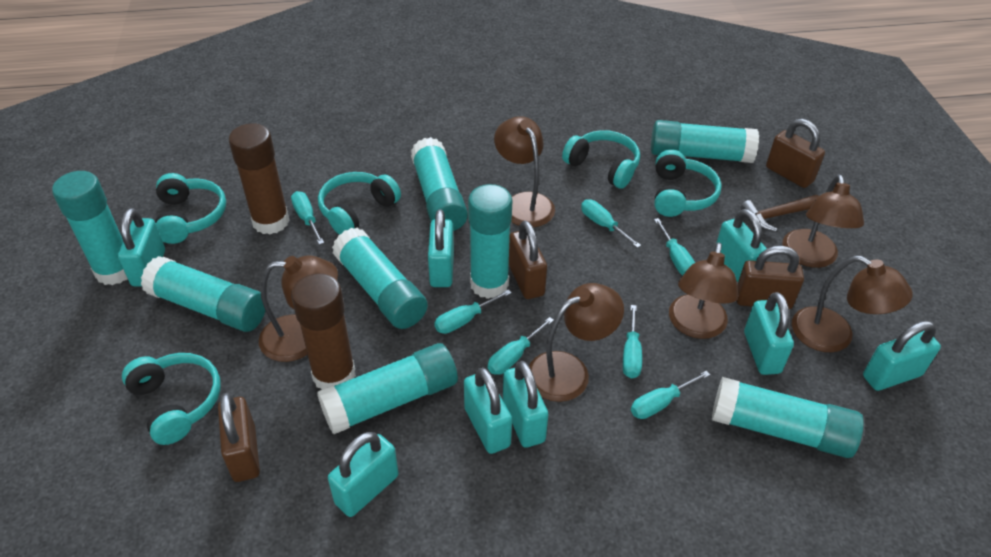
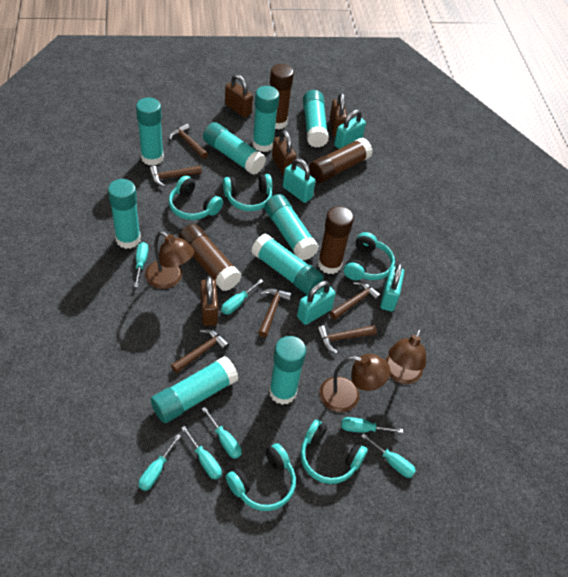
brown glue stick: 2 -> 4
brown hammer: 1 -> 6
brown lamp: 6 -> 3
turquoise glue stick: 8 -> 9
turquoise padlock: 8 -> 4

